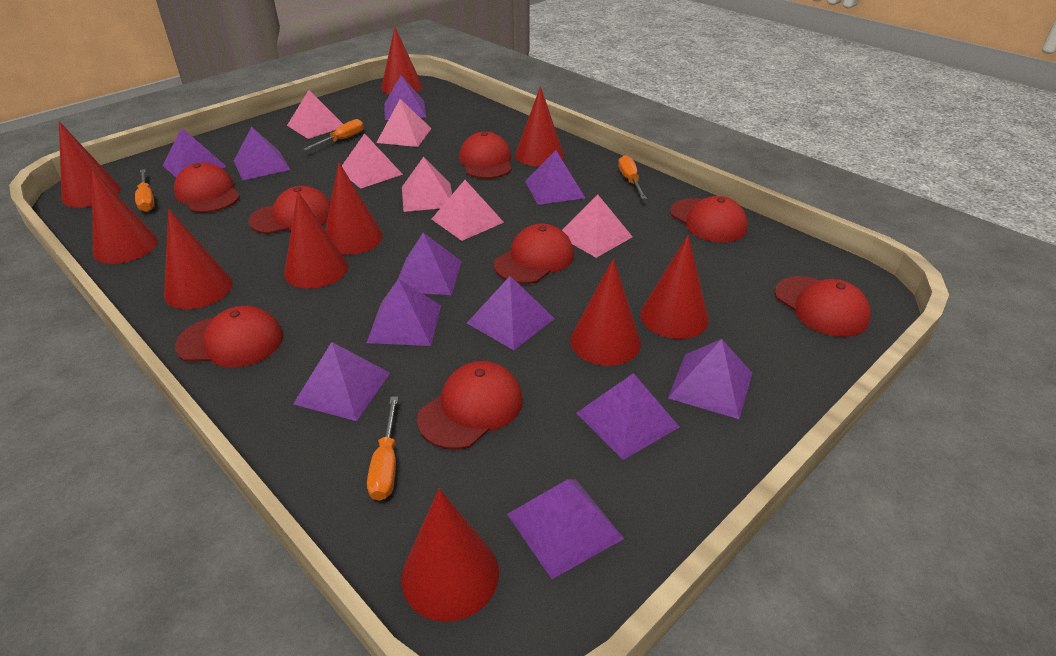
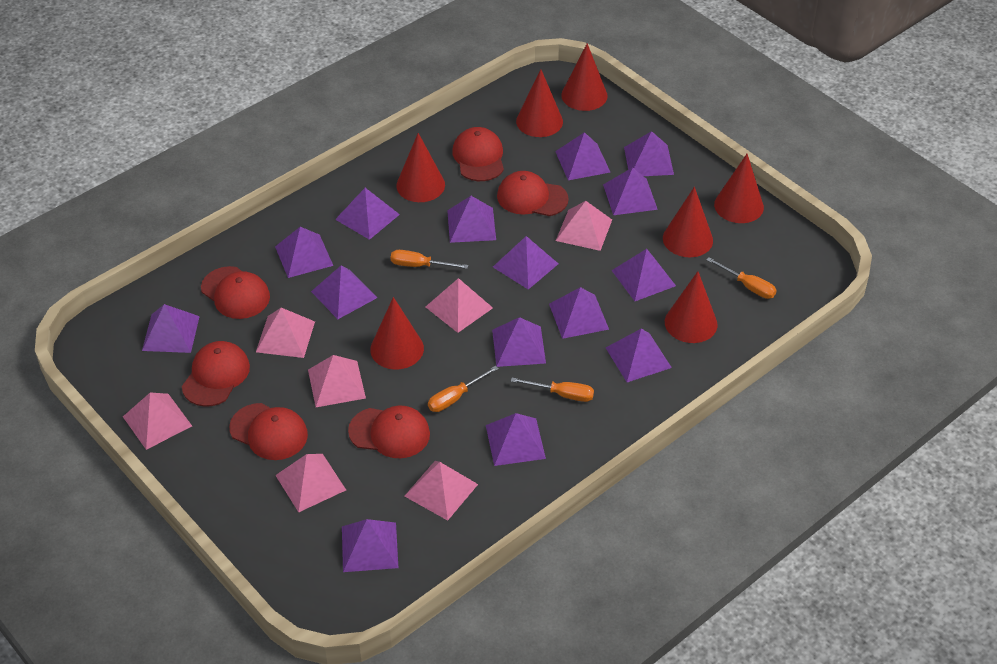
pink pyramid: 6 -> 7
purple pyramid: 11 -> 15
red cap: 8 -> 6
red cone: 10 -> 7

